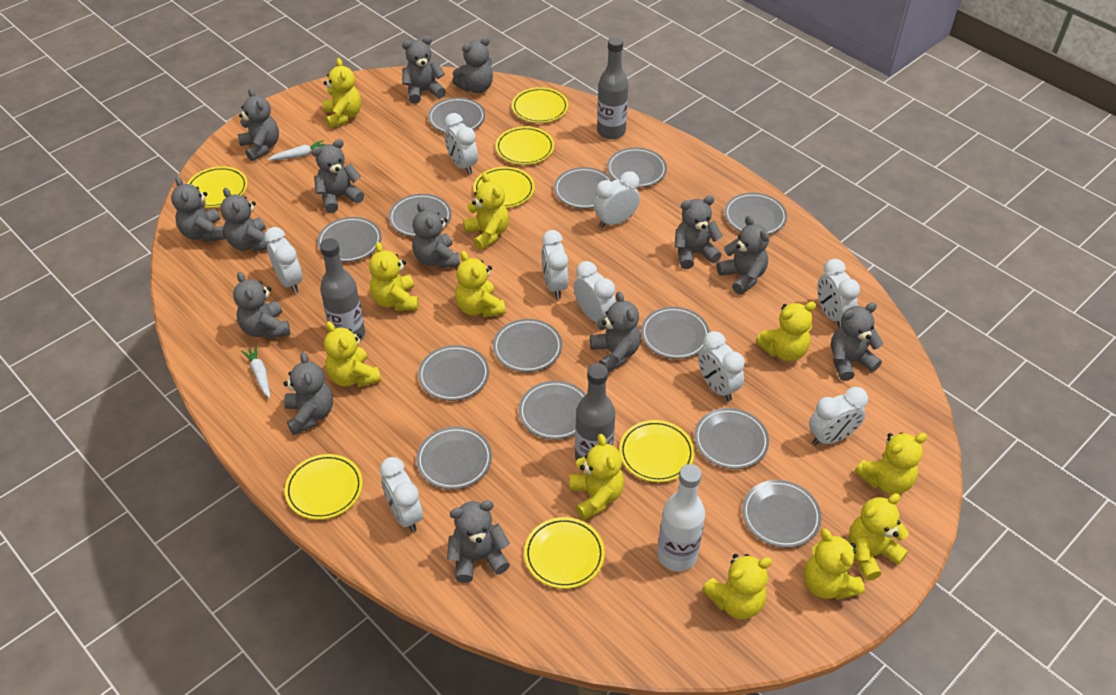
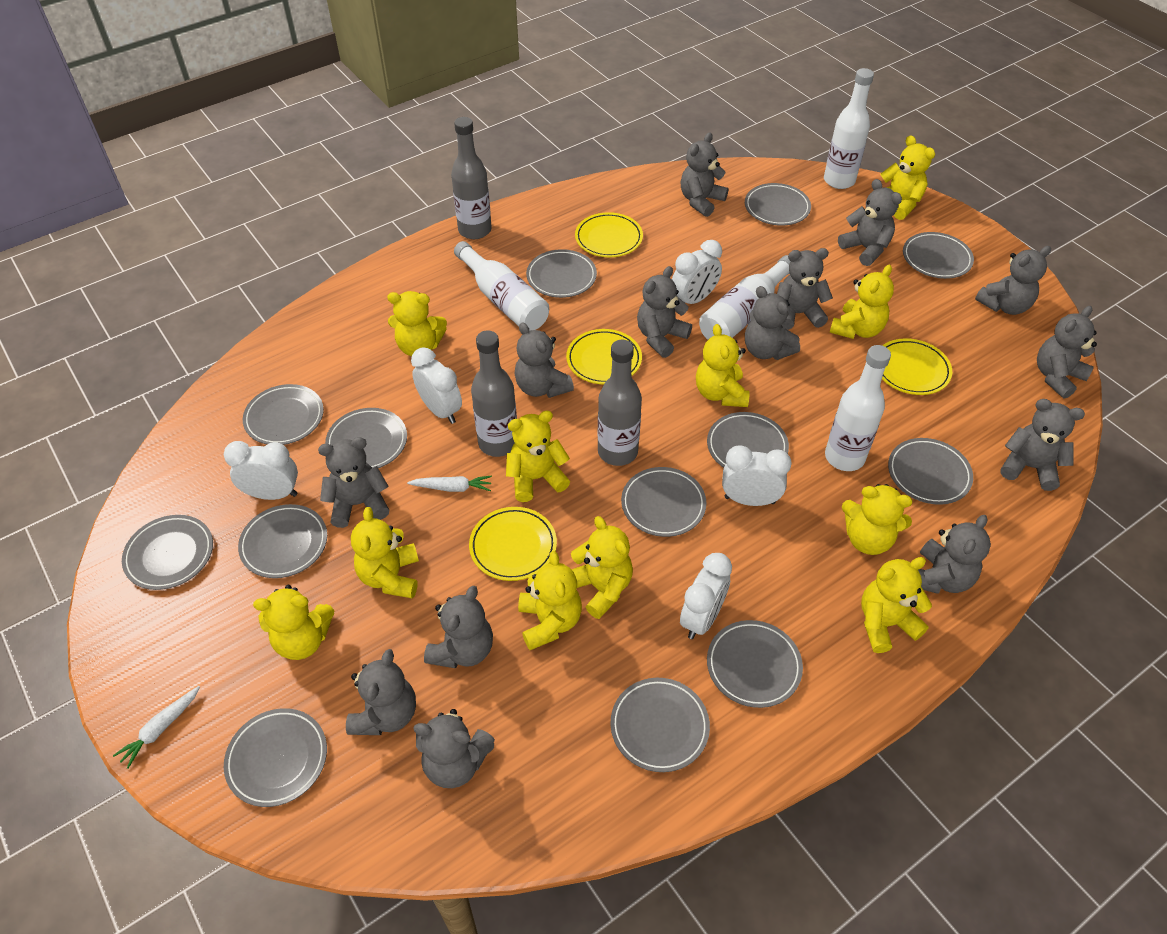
white bottle: 1 -> 4
white clock: 9 -> 5
yellow plate: 7 -> 4

